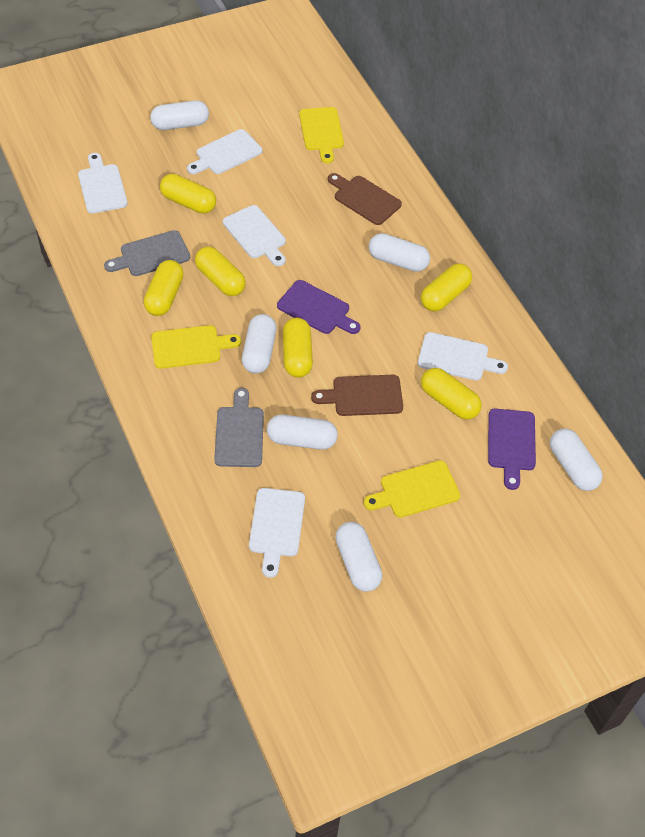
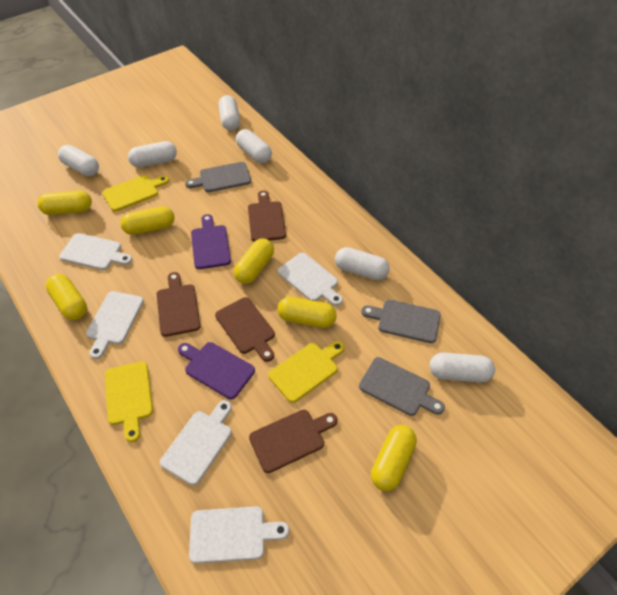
brown cutting board: 2 -> 4
grey cutting board: 2 -> 3

